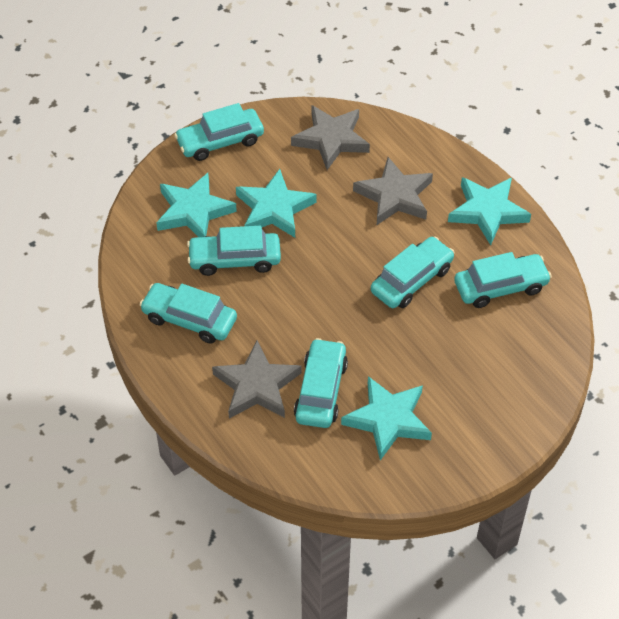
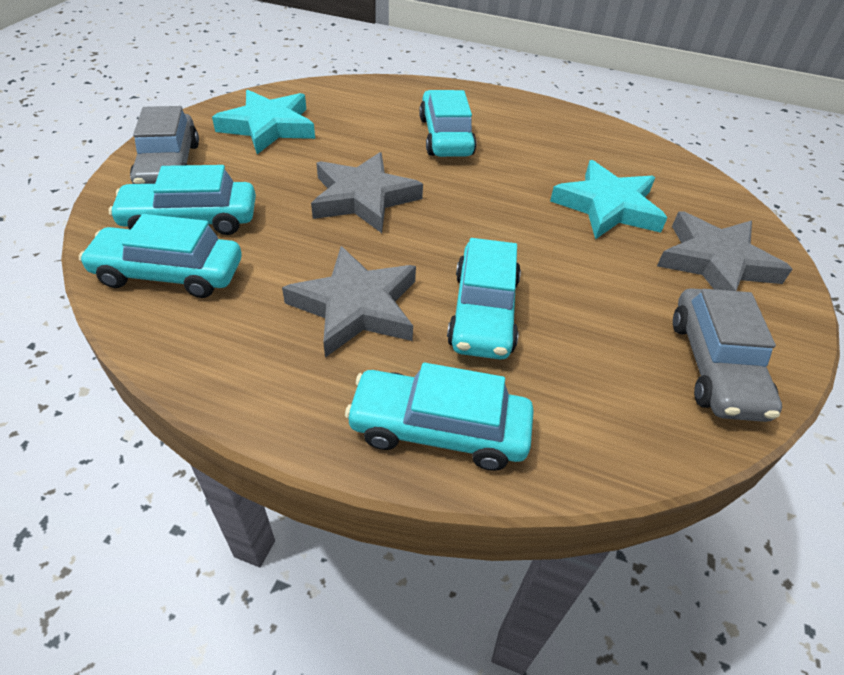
grey car: 0 -> 2
turquoise car: 6 -> 5
turquoise star: 4 -> 2

